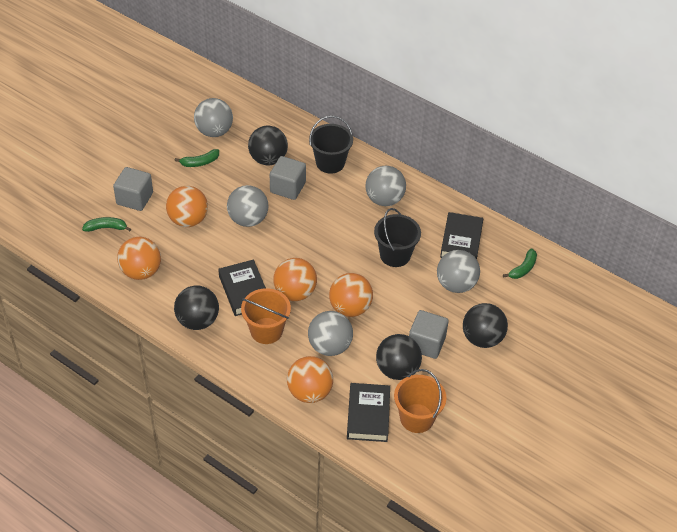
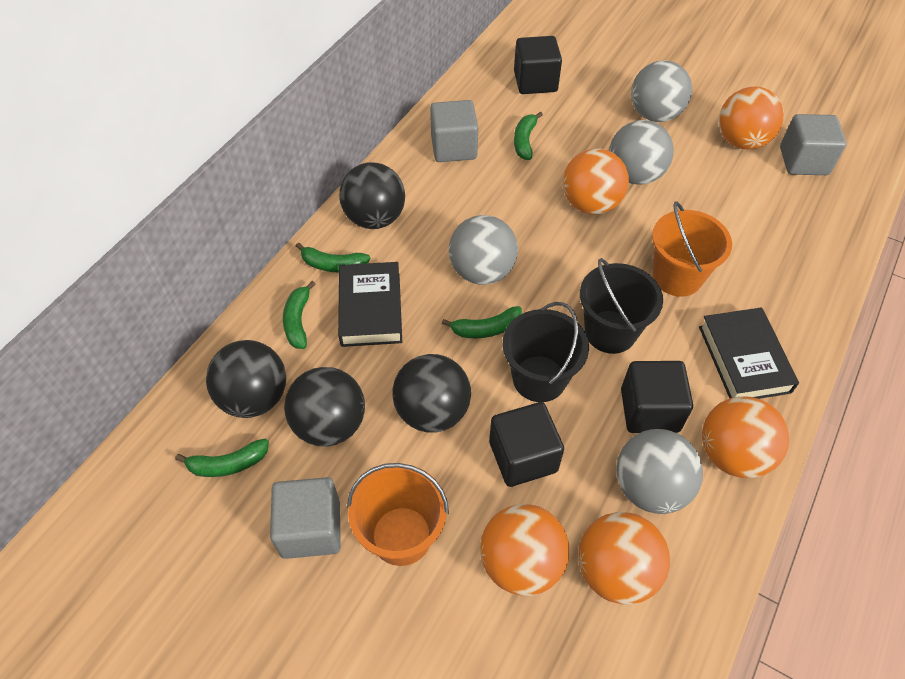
black book: 3 -> 2
black cube: 0 -> 3
green banana: 3 -> 5
grey ball: 5 -> 4

